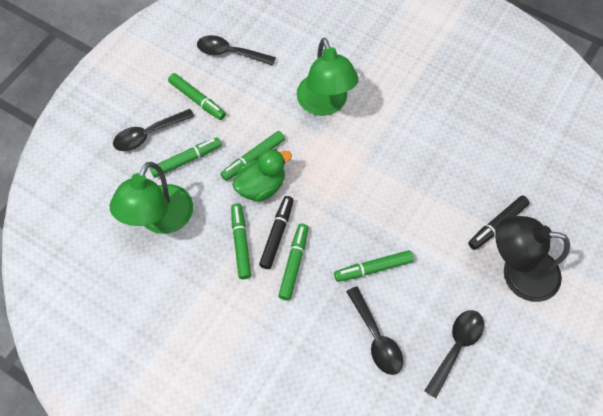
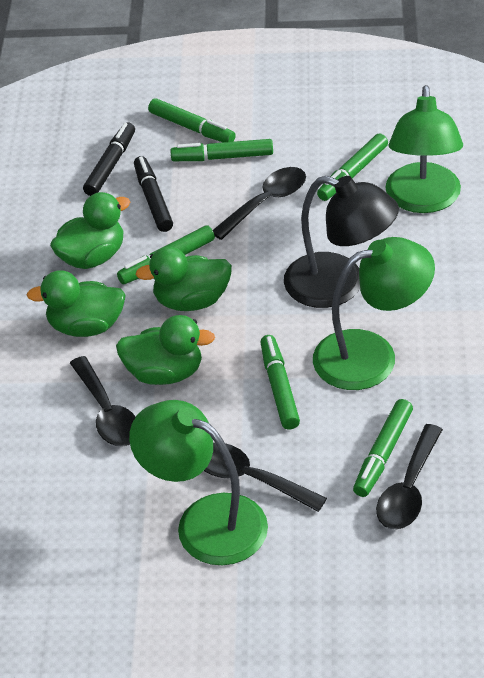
green duck: 1 -> 4
green lamp: 2 -> 3

